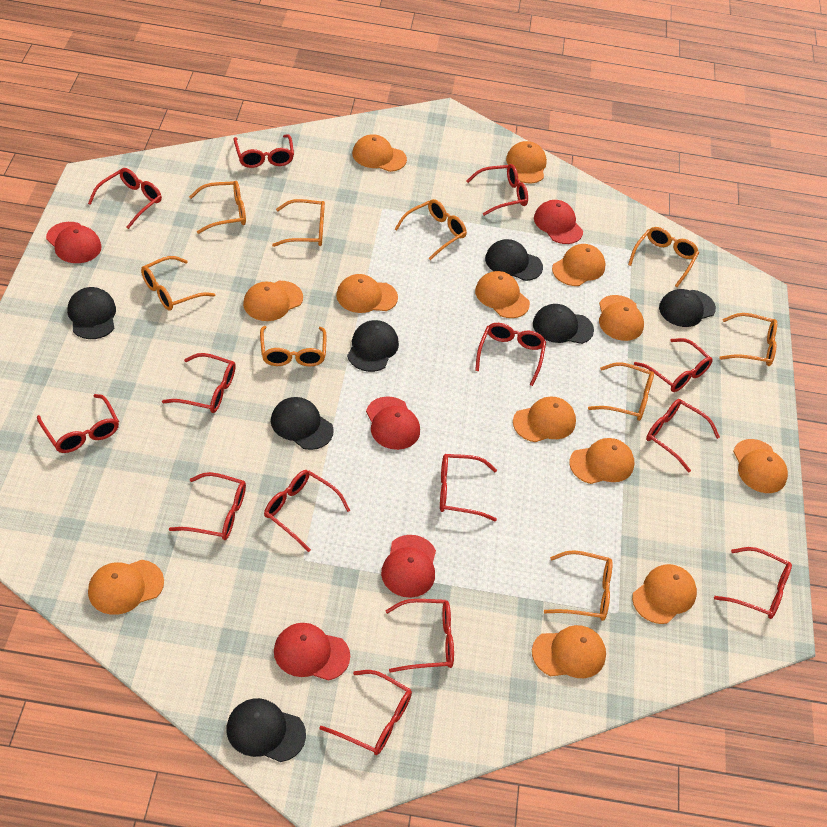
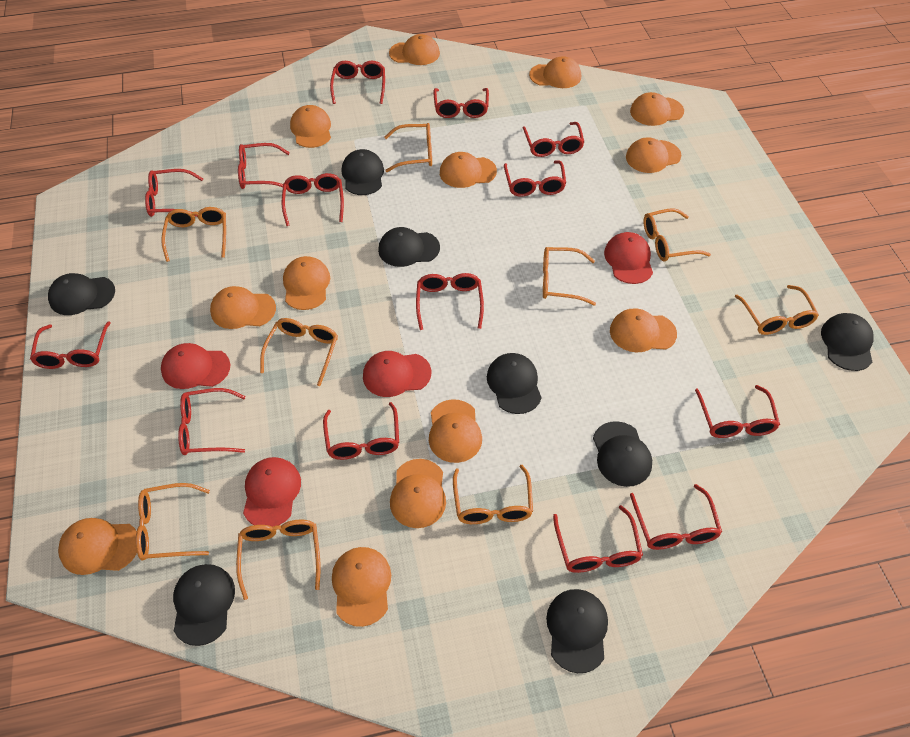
black cap: 7 -> 8
red cap: 5 -> 4

